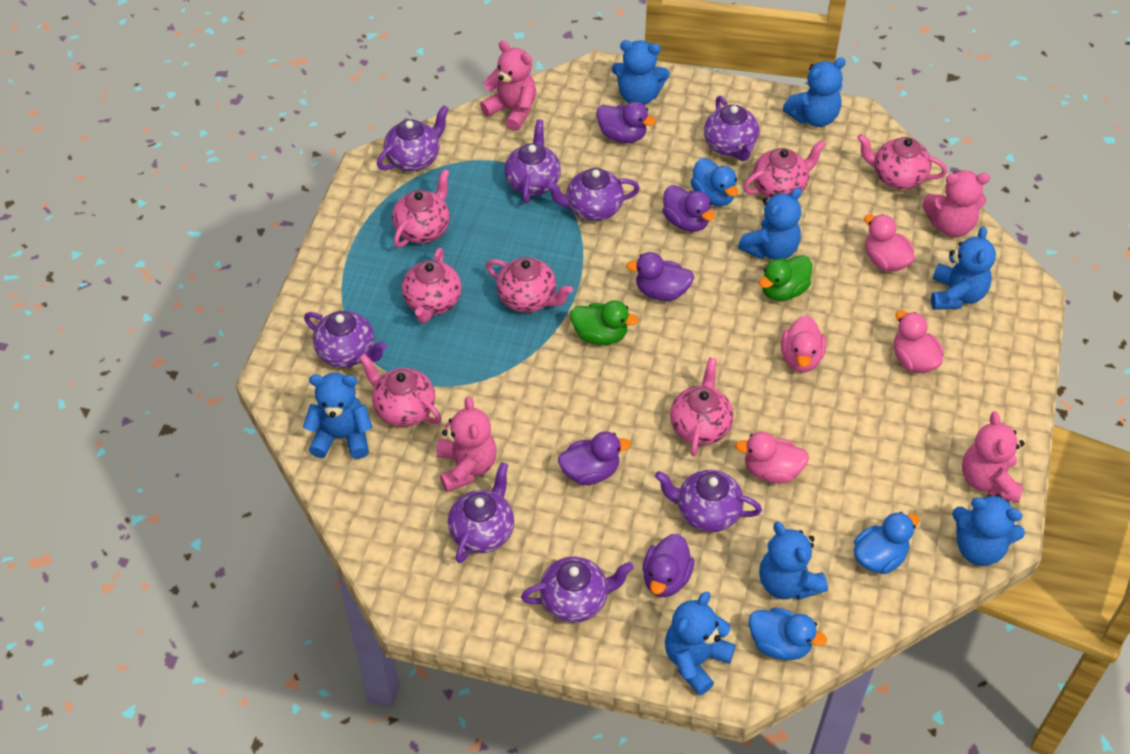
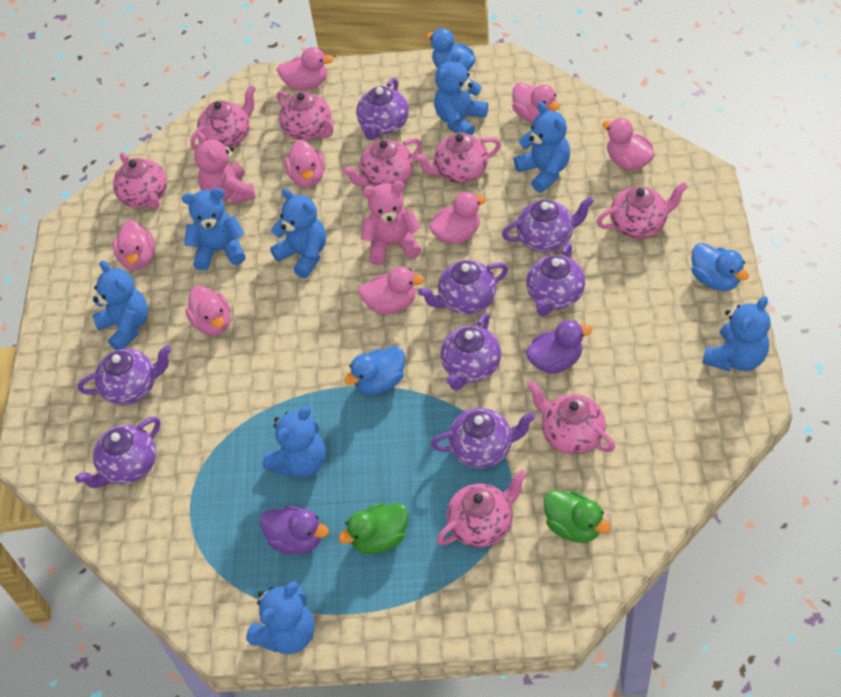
pink duck: 4 -> 8
pink teapot: 7 -> 8
pink teddy bear: 4 -> 2
purple duck: 5 -> 2

